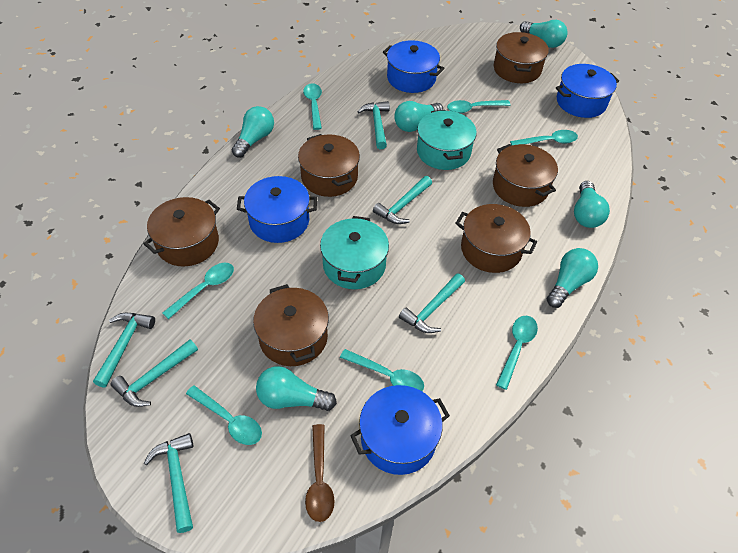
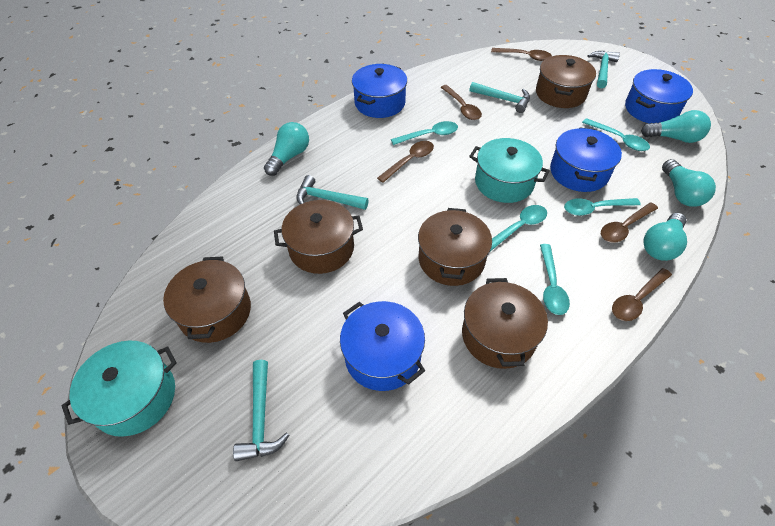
brown pot: 6 -> 5
brown spoon: 1 -> 5
turquoise hammer: 6 -> 4
turquoise light bulb: 6 -> 4
turquoise spoon: 7 -> 5

